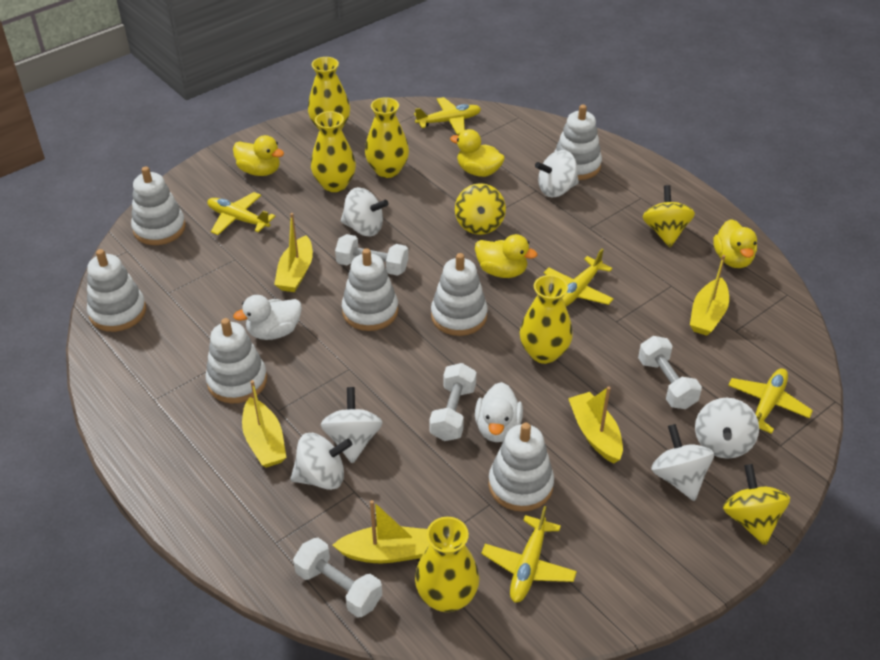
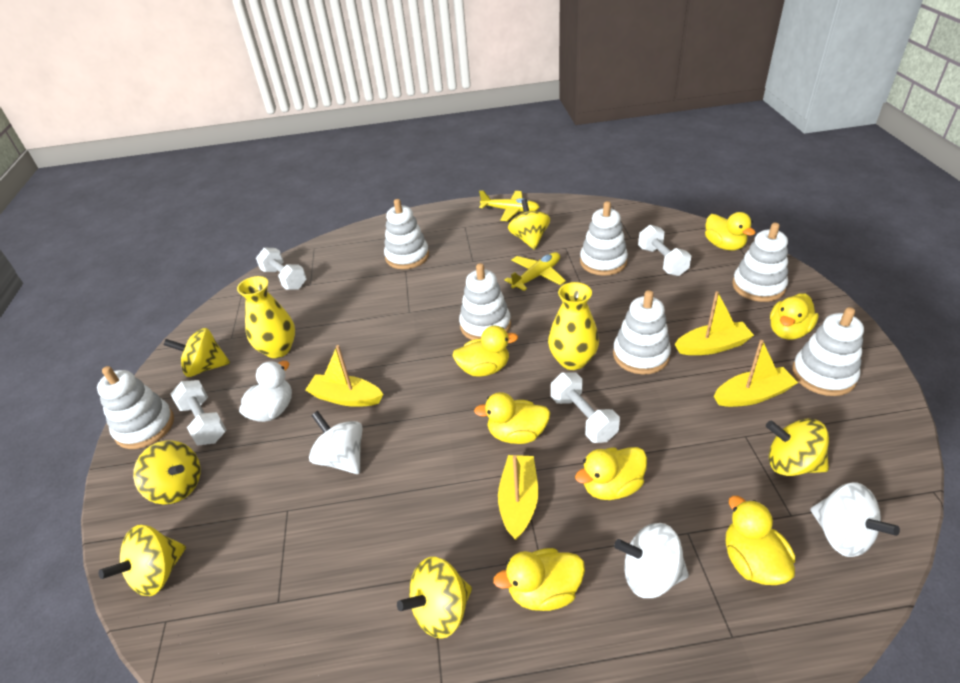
white duck: 2 -> 1
white spinning top: 6 -> 3
yellow boat: 5 -> 4
yellow duck: 4 -> 7
yellow plane: 5 -> 2
yellow spinning top: 3 -> 6
yellow vase: 5 -> 2

